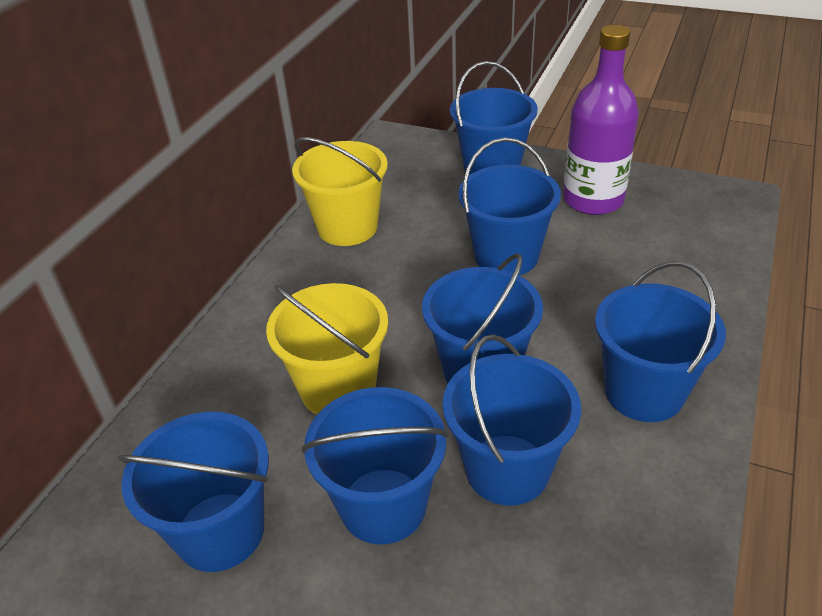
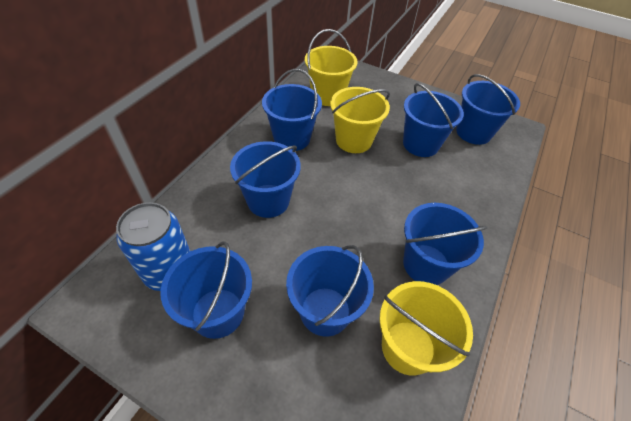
blue can: 0 -> 1
purple bottle: 1 -> 0
yellow bucket: 2 -> 3

